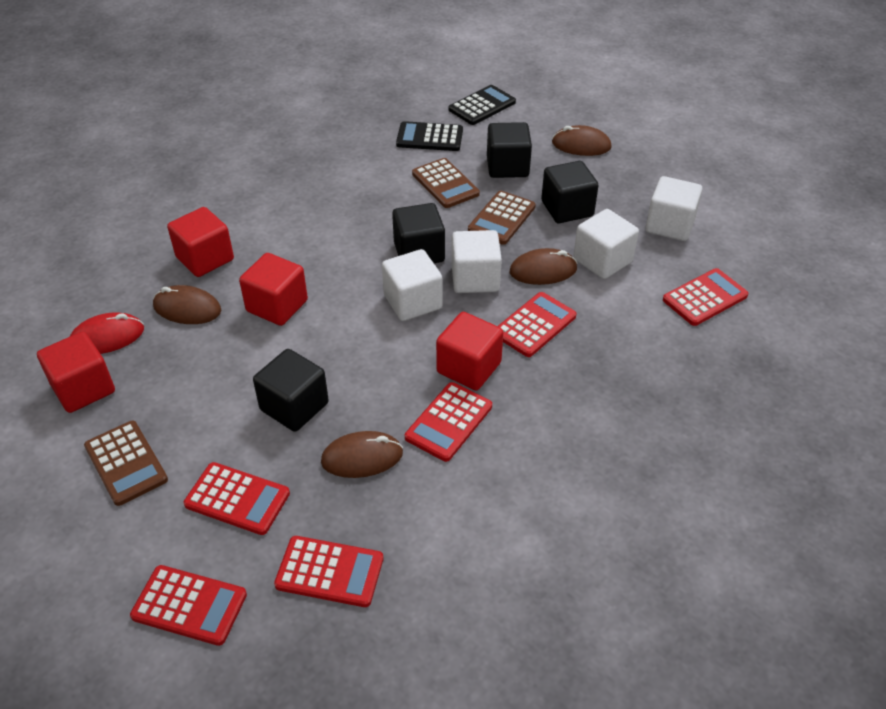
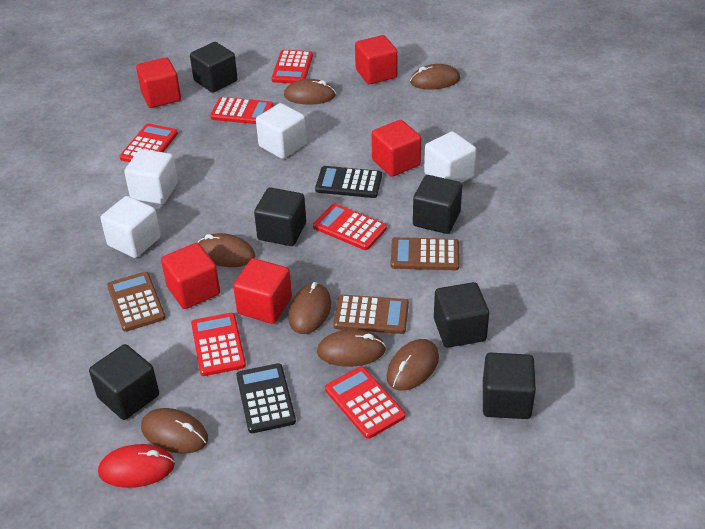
black cube: 4 -> 6
brown mouse: 4 -> 7
red cube: 4 -> 5

